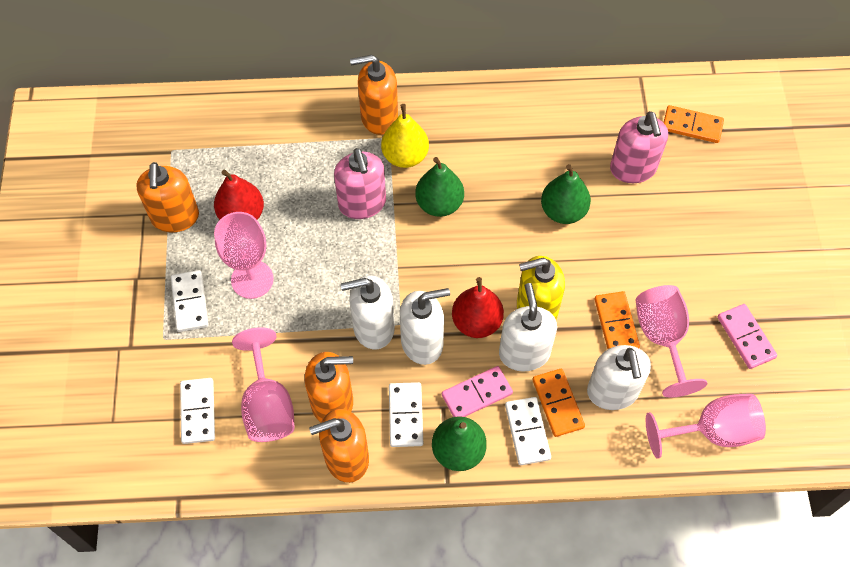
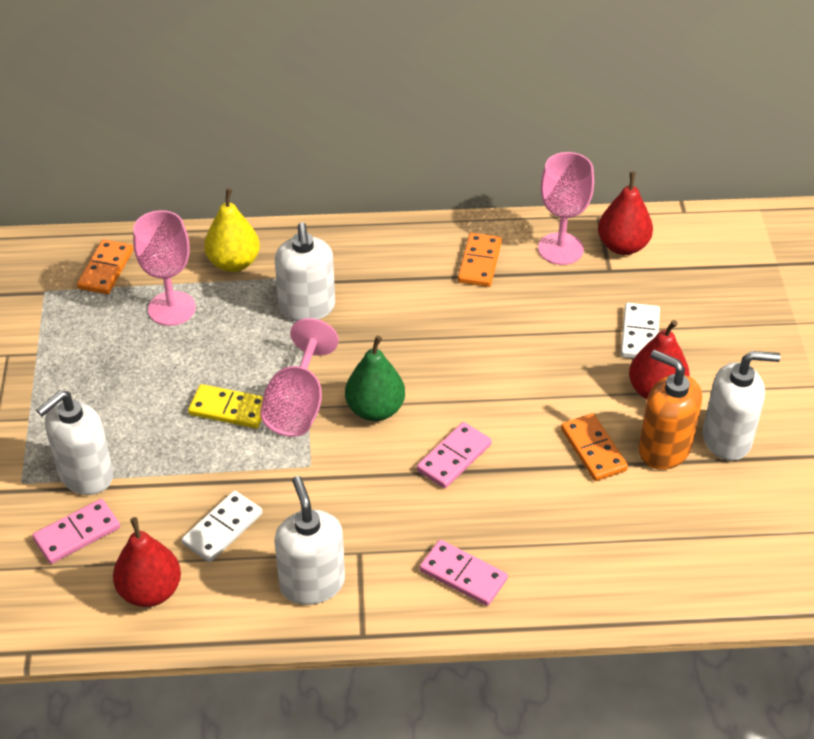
green pear: 3 -> 1
orange soap dispenser: 4 -> 1
pink domino: 2 -> 3
pink goblet: 4 -> 3
pink soap dispenser: 2 -> 0
red pear: 2 -> 3
white domino: 4 -> 2
yellow domino: 0 -> 1
yellow soap dispenser: 1 -> 0

